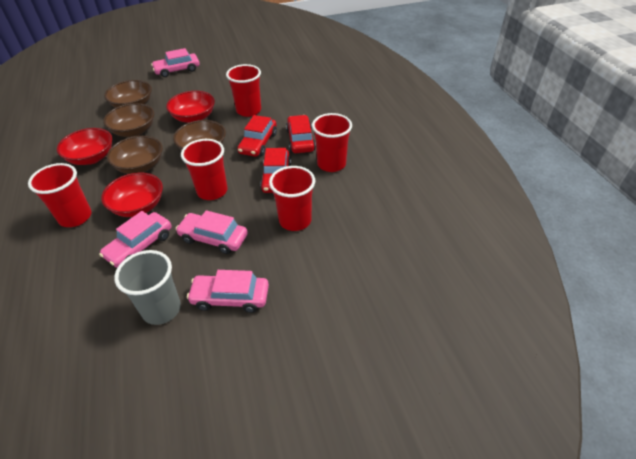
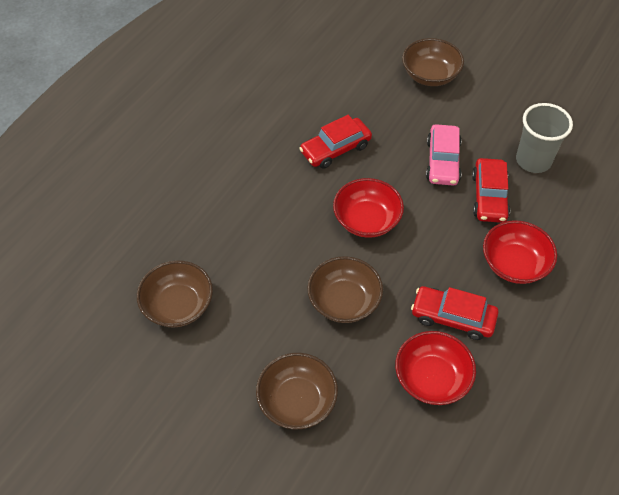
pink car: 4 -> 1
red cup: 5 -> 0

